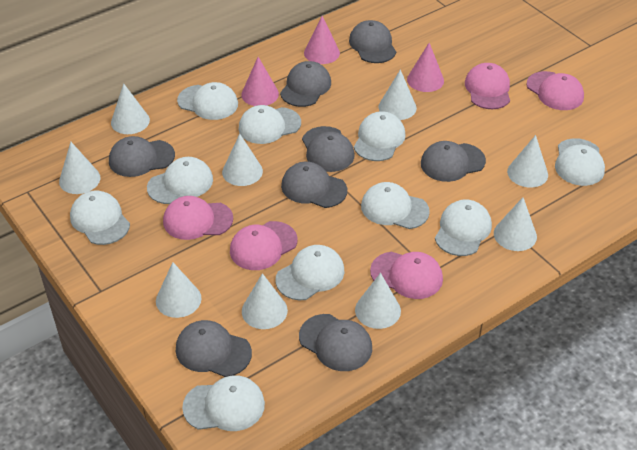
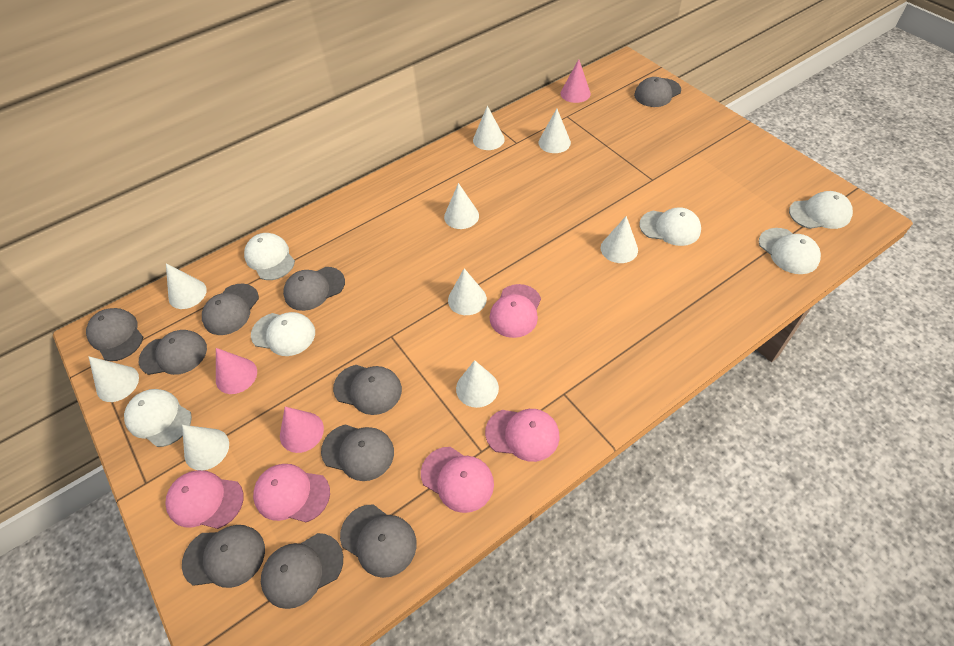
grey cap: 8 -> 10
white cap: 10 -> 6

